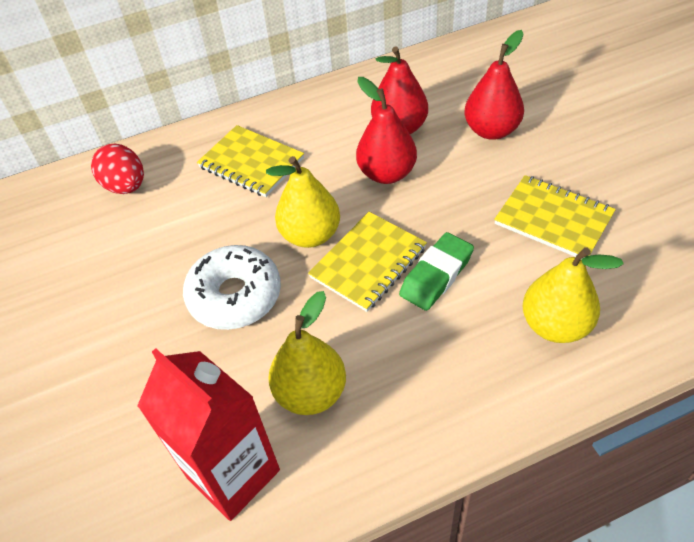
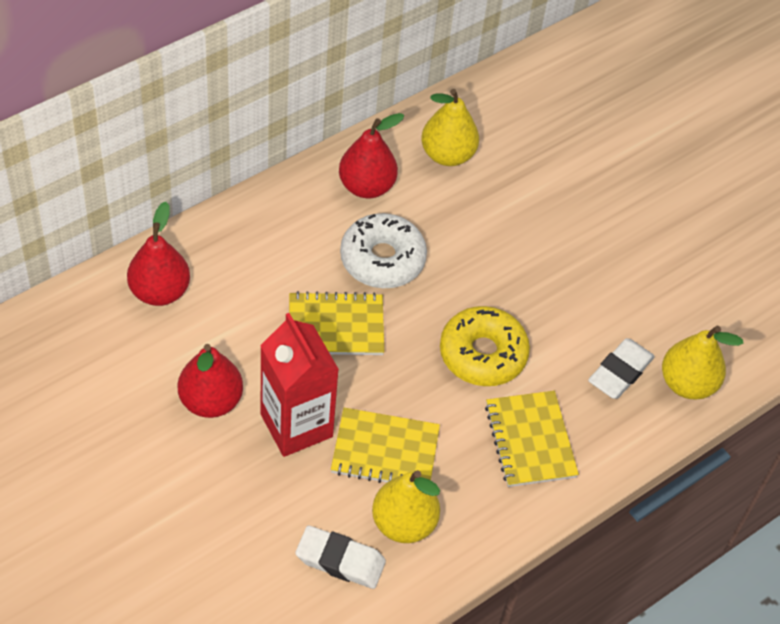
green eraser: 1 -> 0
red egg: 1 -> 0
white eraser: 0 -> 2
yellow donut: 0 -> 1

